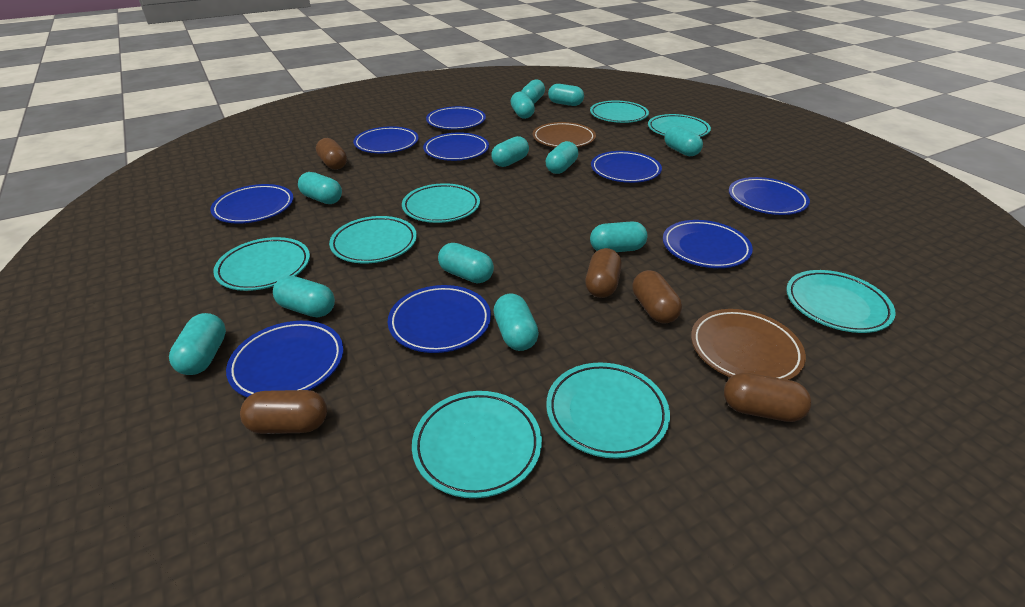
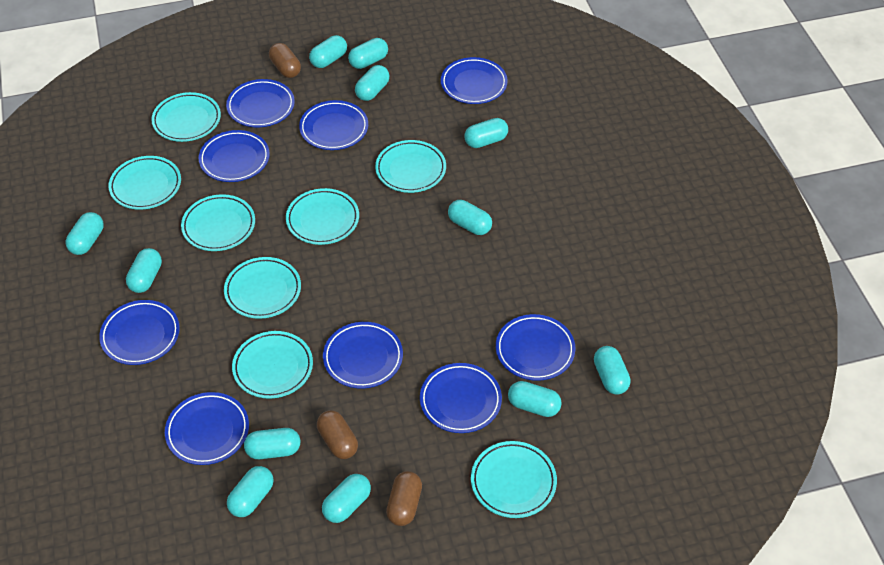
brown capsule: 5 -> 3
brown plate: 2 -> 0

